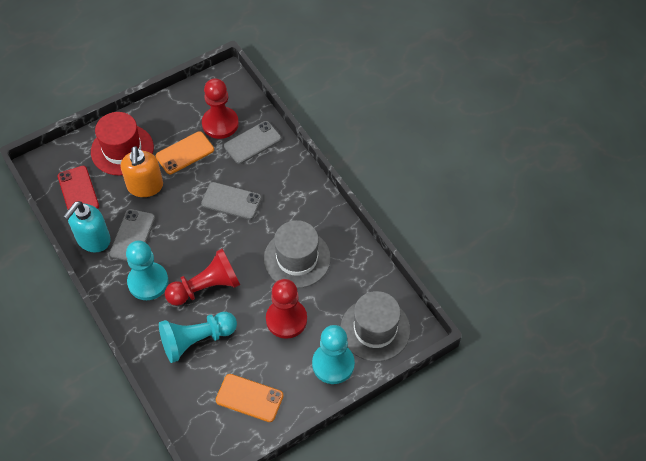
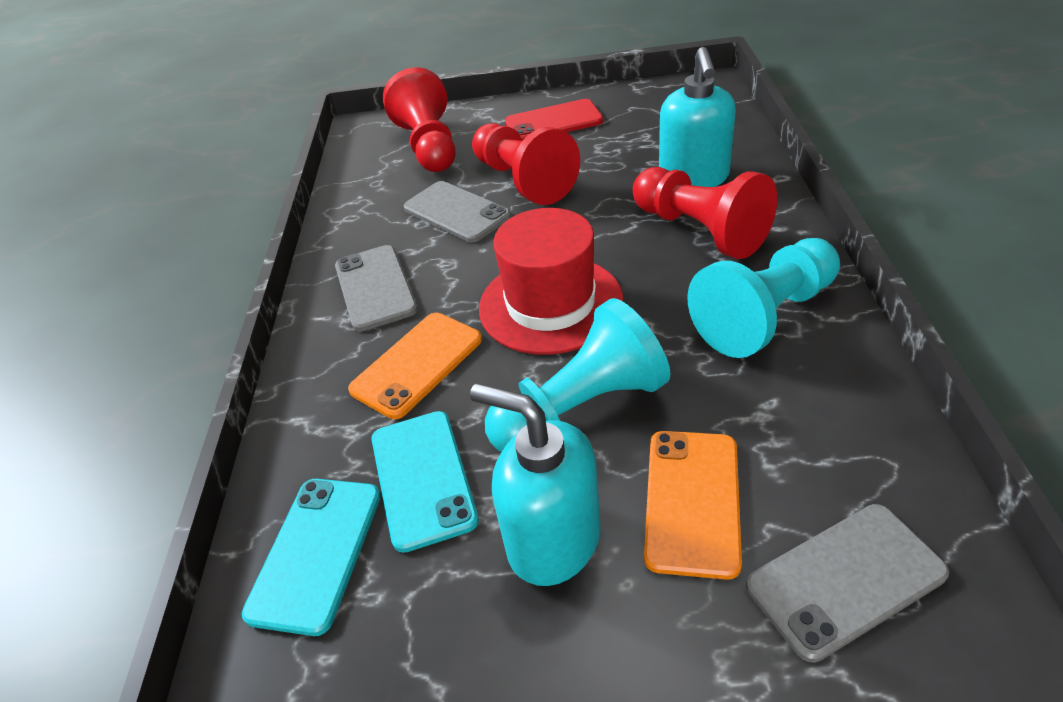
grey hat: 2 -> 0
orange soap dispenser: 1 -> 0
turquoise pawn: 3 -> 2
turquoise phone: 0 -> 2
turquoise soap dispenser: 1 -> 2

